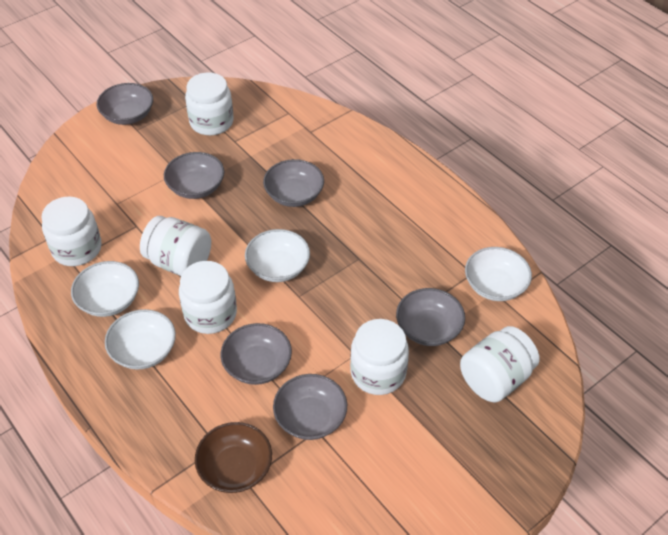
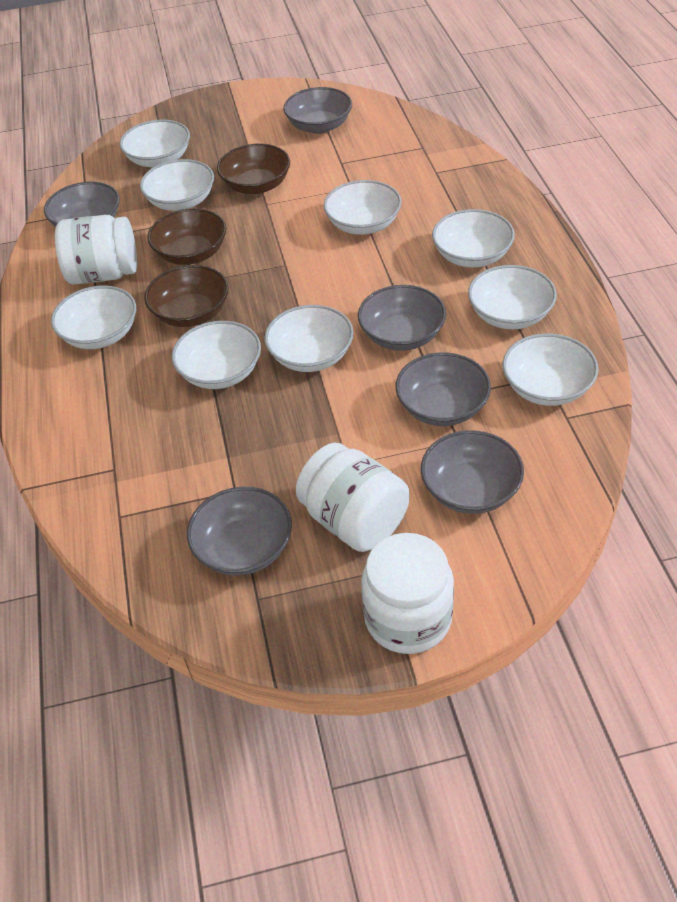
brown bowl: 1 -> 3
white bowl: 4 -> 9
white jar: 6 -> 3

